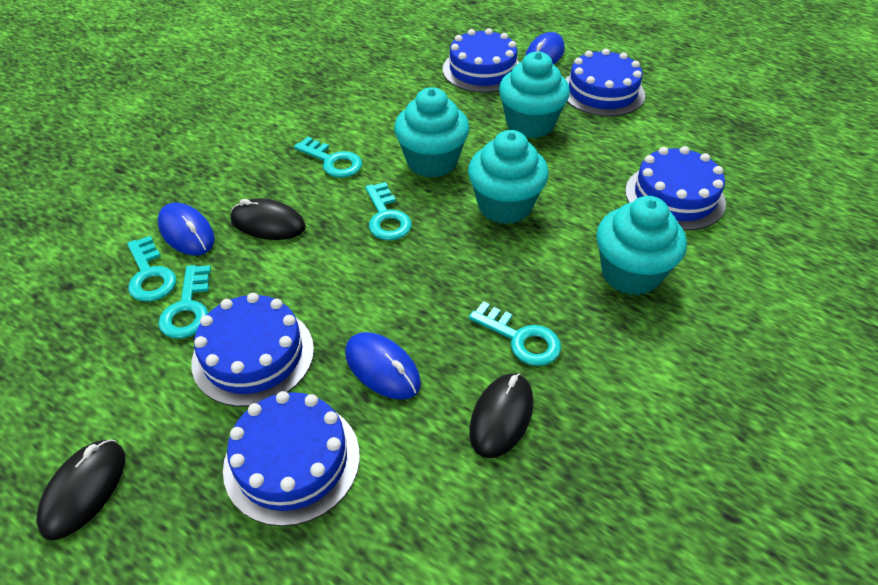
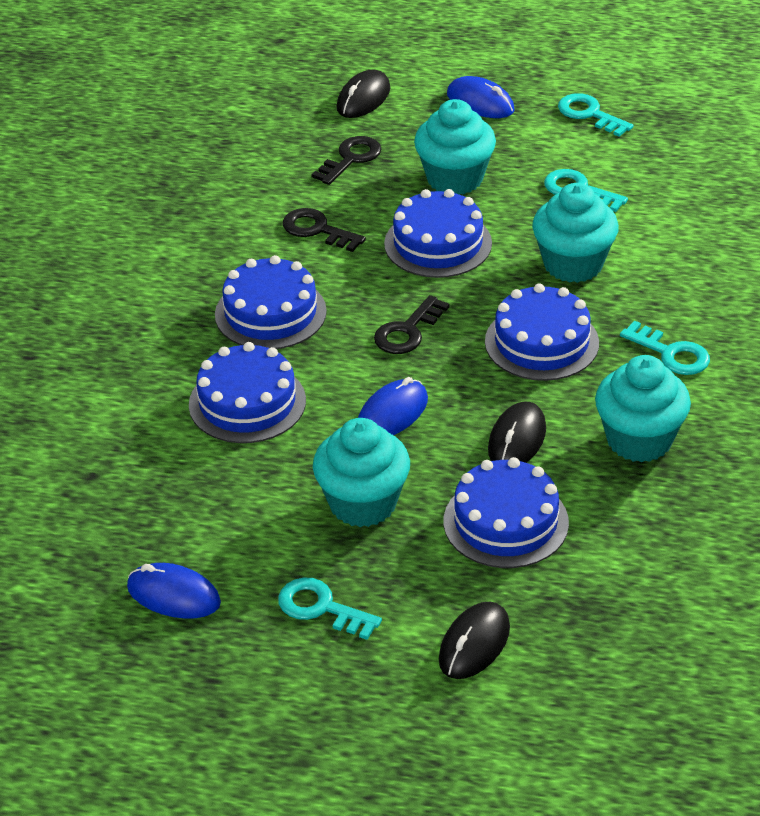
black key: 0 -> 3
turquoise key: 5 -> 4

